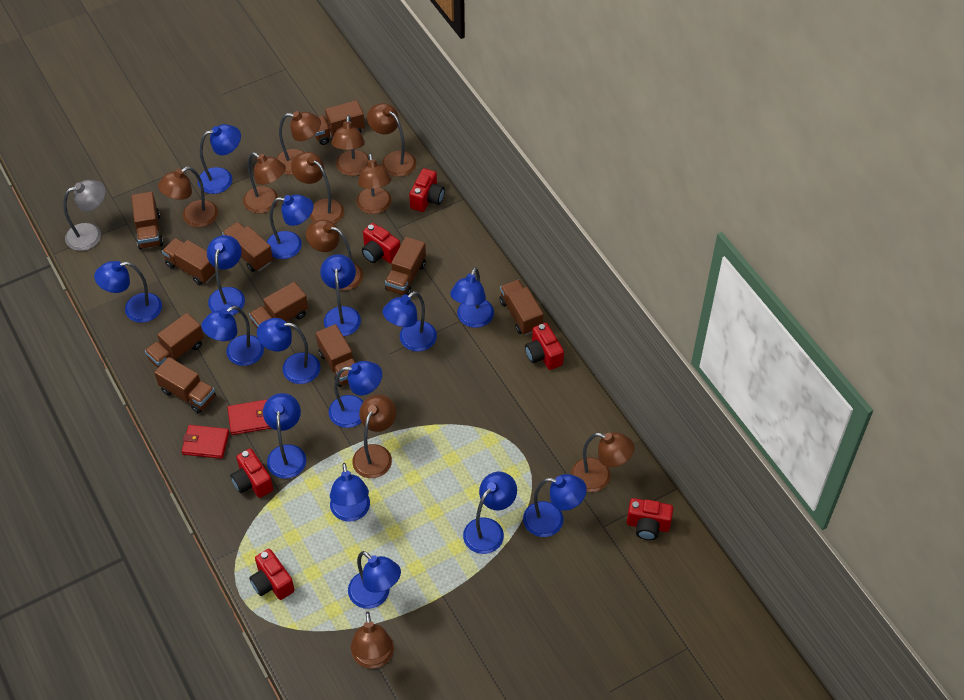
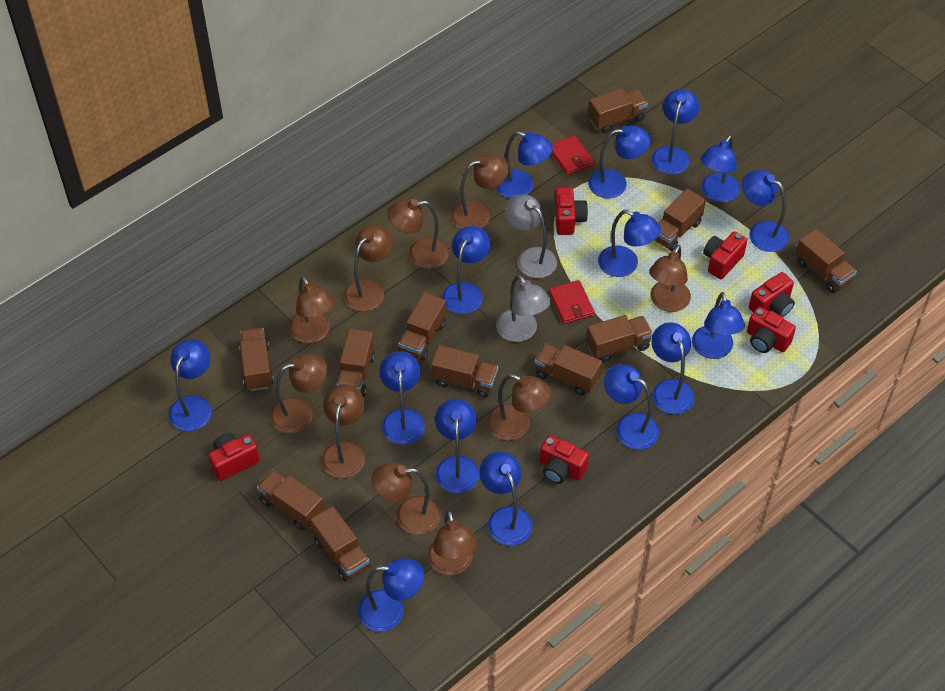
brown lamp: 11 -> 10
brown truck: 10 -> 11
grey lamp: 1 -> 2

